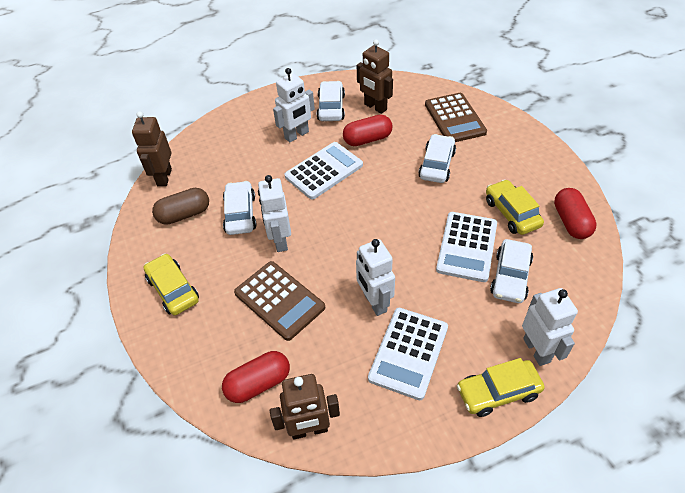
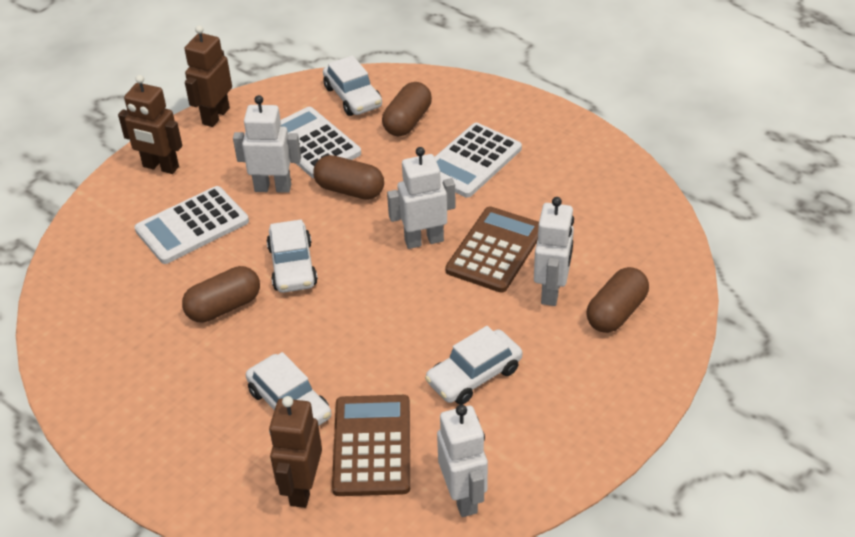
brown capsule: 1 -> 4
red capsule: 3 -> 0
yellow car: 3 -> 0

